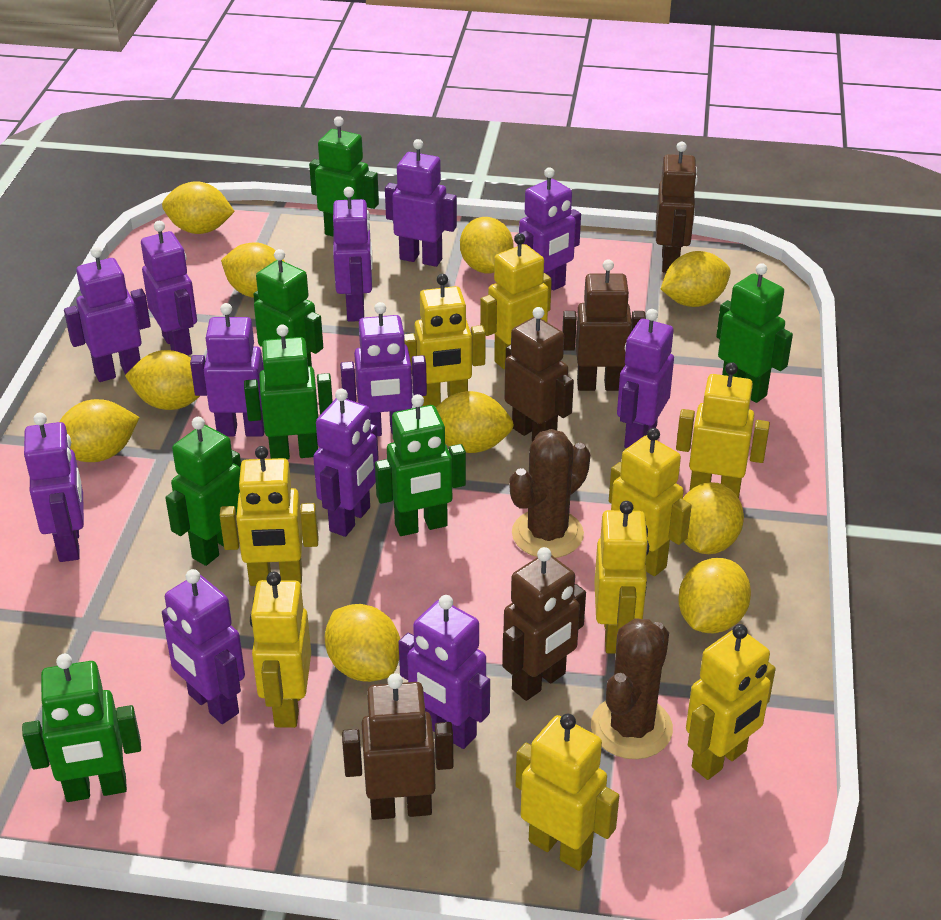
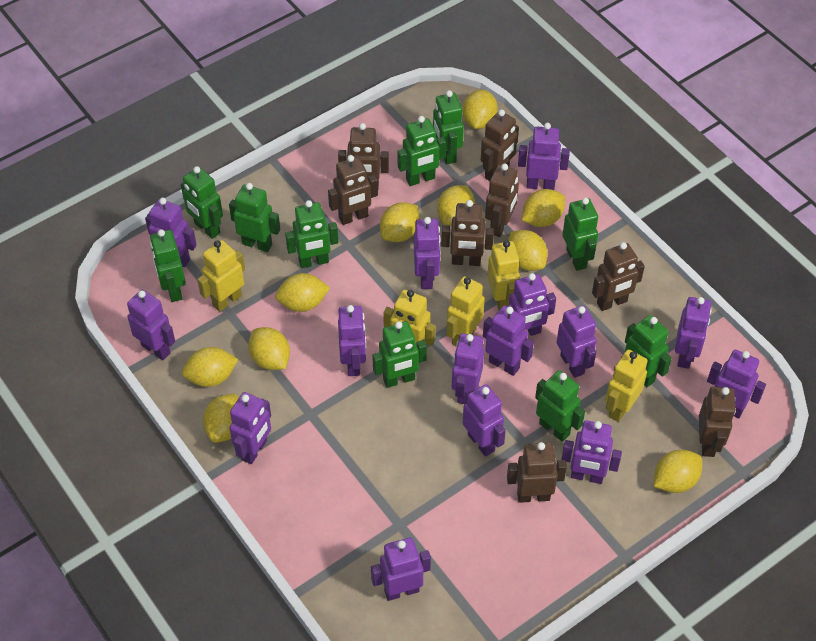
brown cactus: 2 -> 0
brown robot: 5 -> 8
green robot: 7 -> 10
purple robot: 12 -> 15
yellow robot: 9 -> 5

